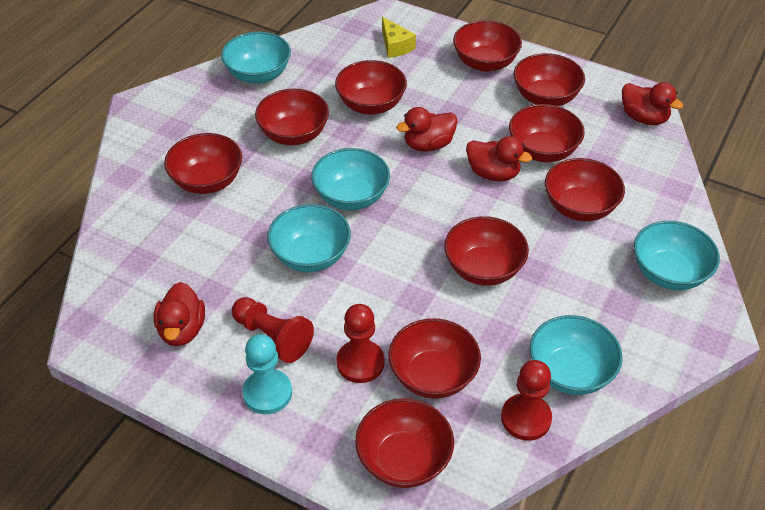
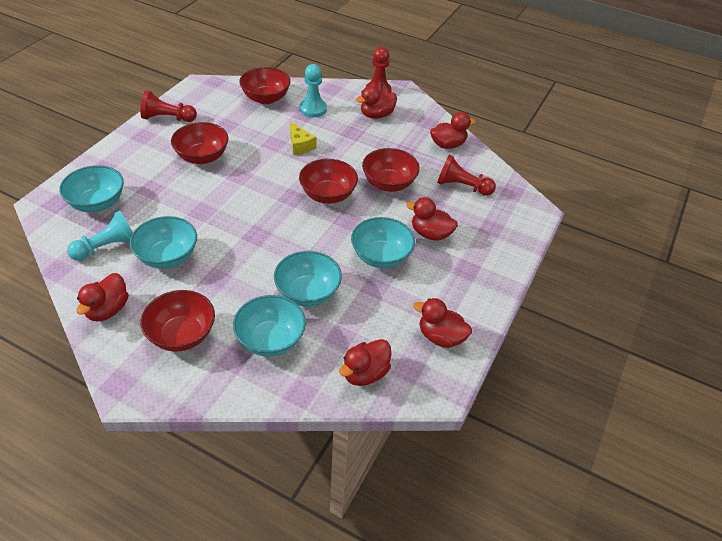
red bowl: 10 -> 5
red duck: 4 -> 6
turquoise pawn: 1 -> 2

